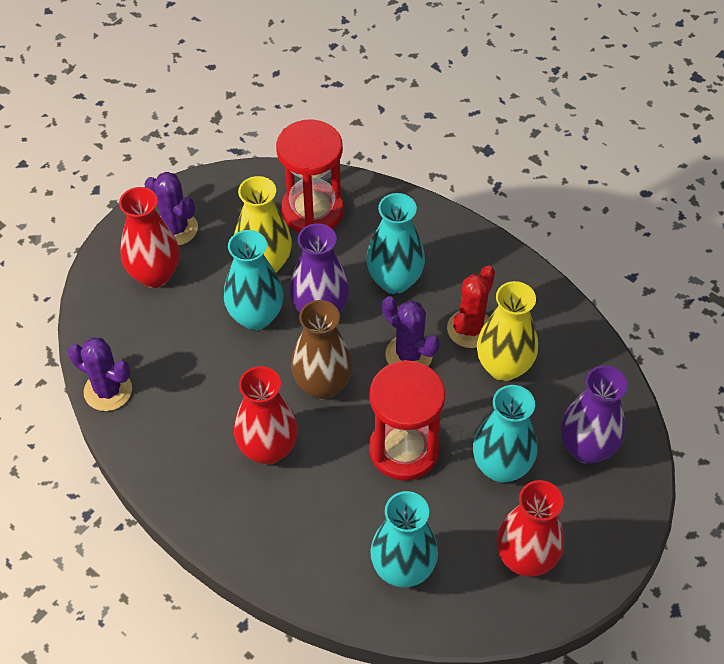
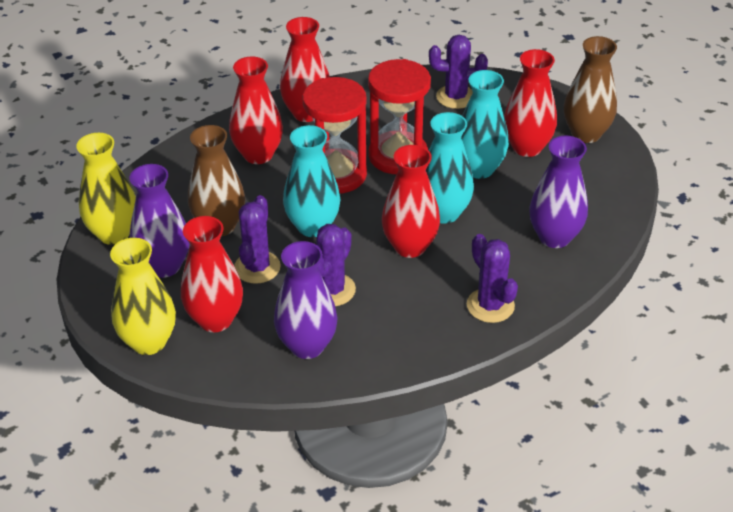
brown vase: 1 -> 2
purple cactus: 3 -> 4
purple vase: 2 -> 3
red cactus: 1 -> 0
red vase: 3 -> 5
turquoise vase: 4 -> 3

